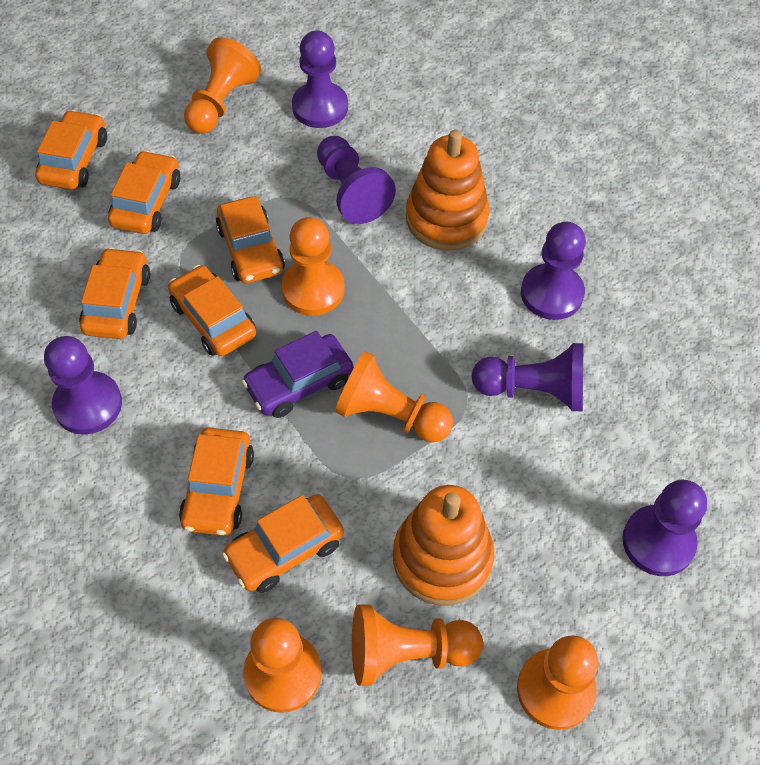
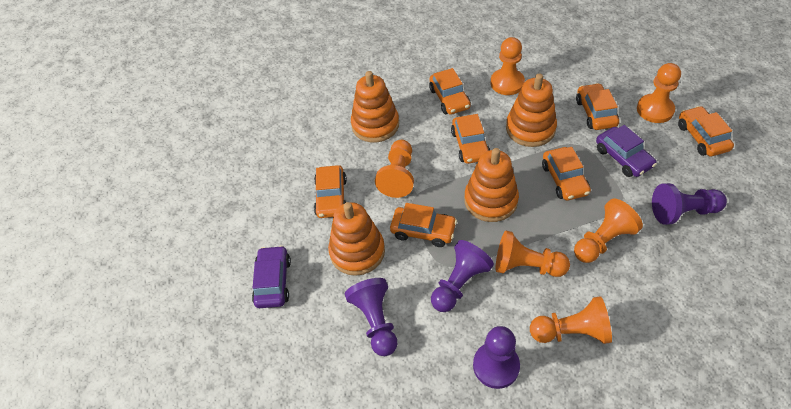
orange stacking toy: 2 -> 4
purple car: 1 -> 2
purple pawn: 6 -> 4

